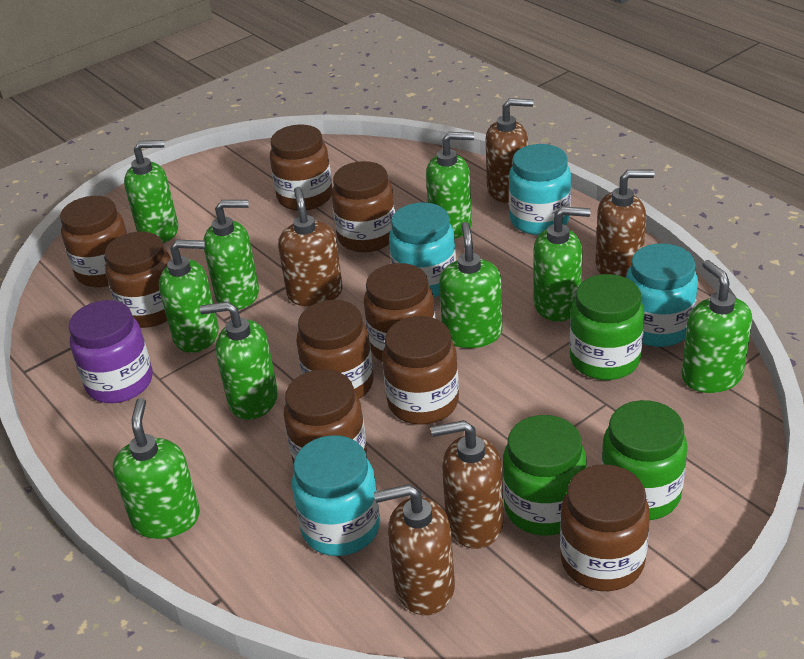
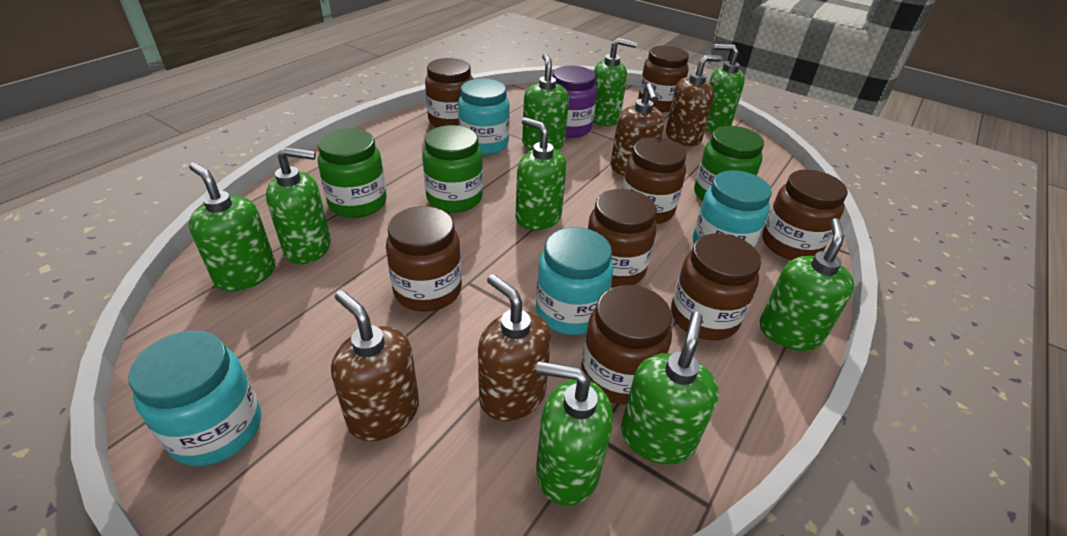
brown jar: 9 -> 8
brown soap dispenser: 5 -> 4

